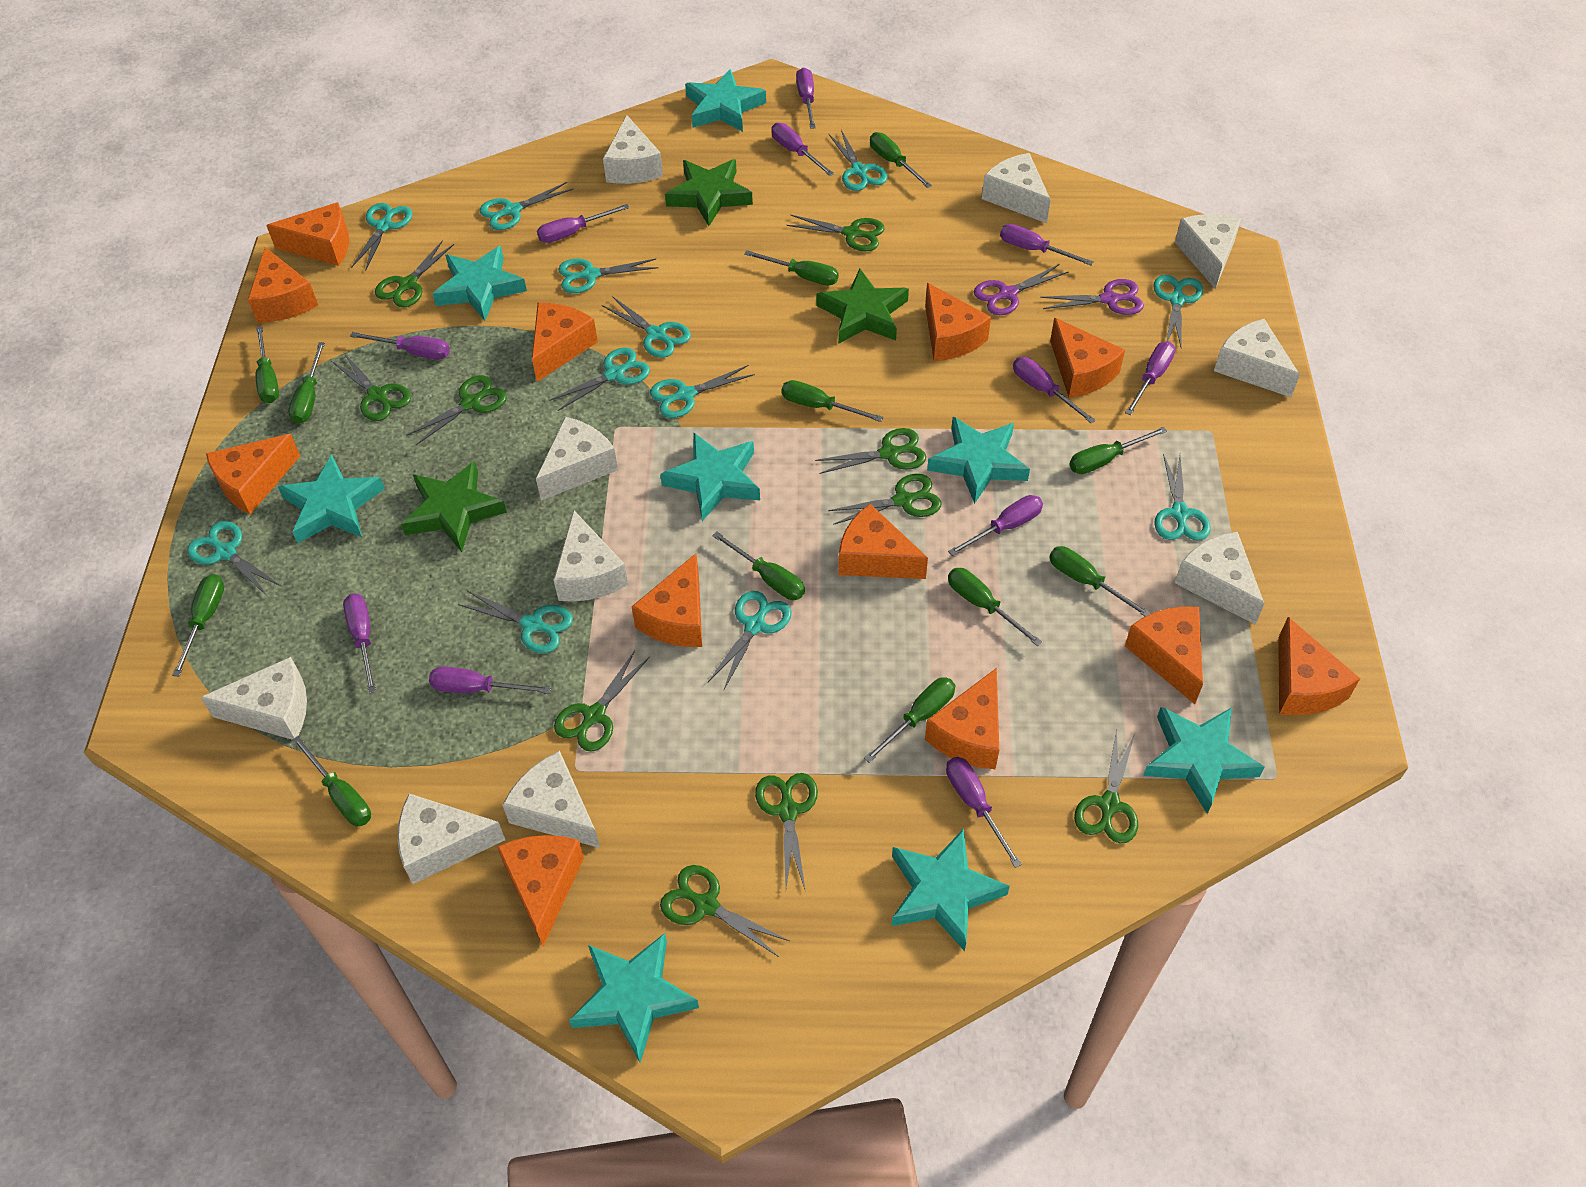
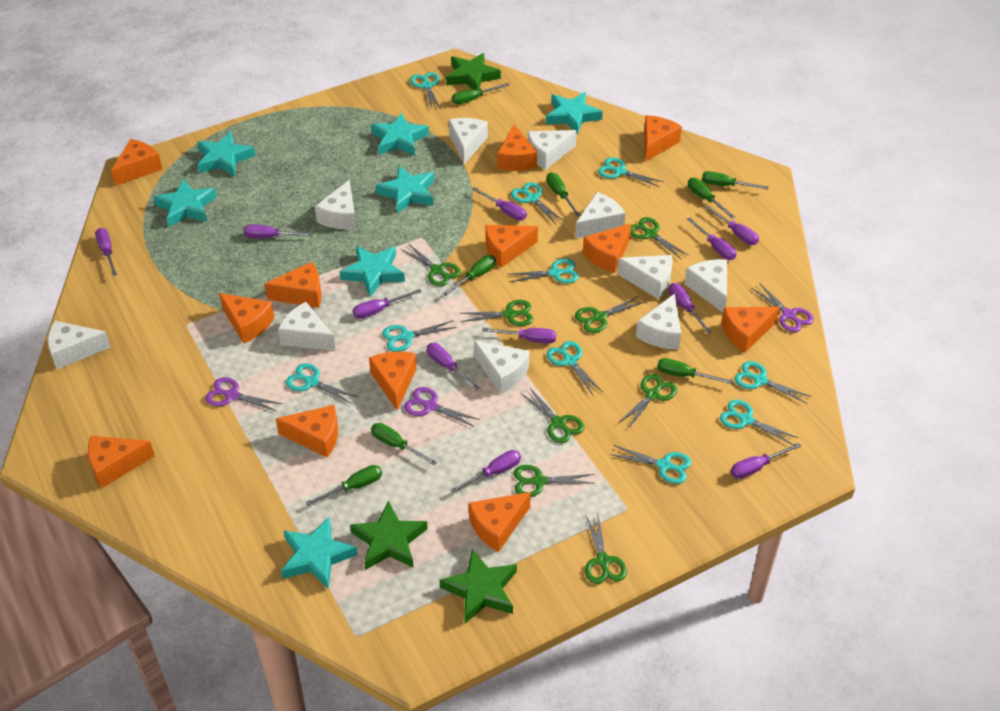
green scissors: 10 -> 8
green screwdriver: 12 -> 8
purple scissors: 2 -> 3
turquoise scissors: 12 -> 10
turquoise star: 8 -> 7

